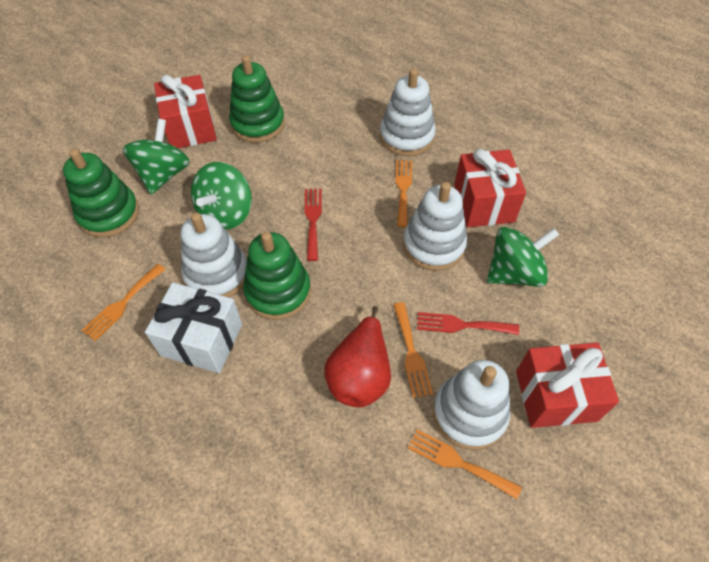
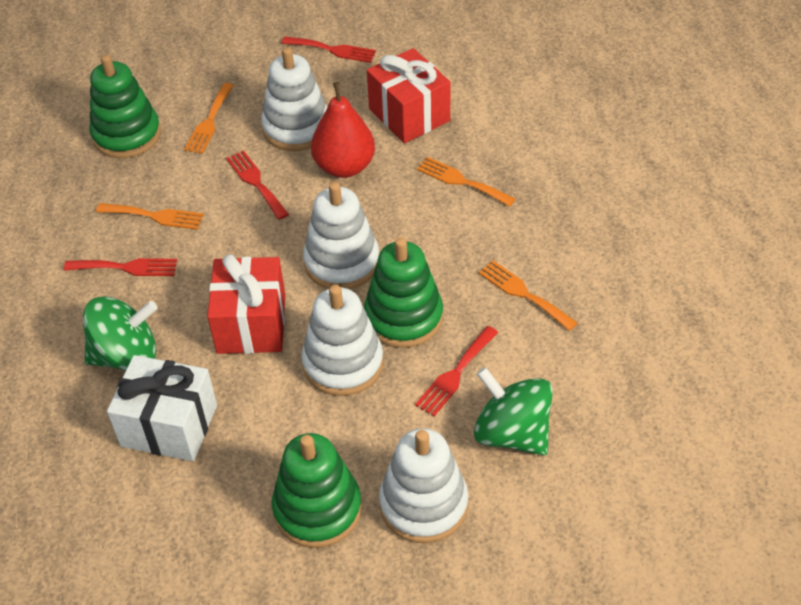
green spinning top: 3 -> 2
red fork: 2 -> 4
red gift: 3 -> 2

